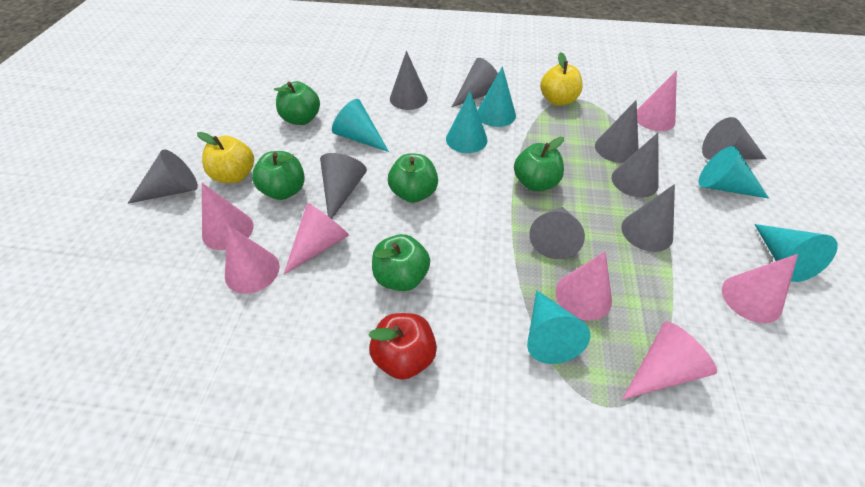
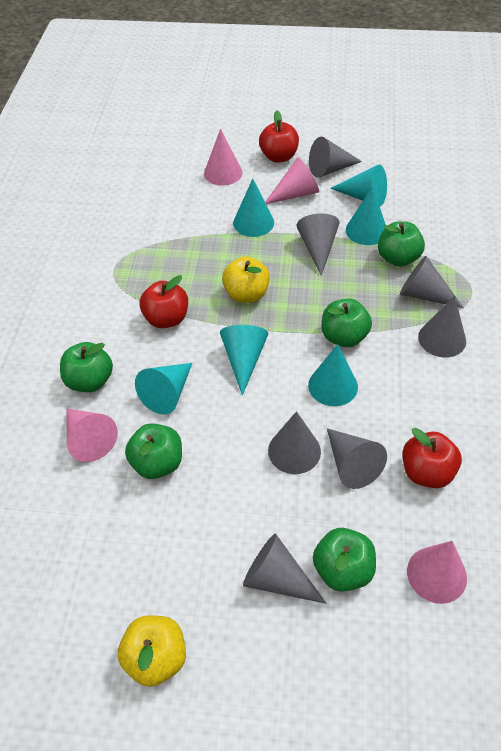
grey cone: 9 -> 7
pink cone: 7 -> 4
red apple: 1 -> 3

